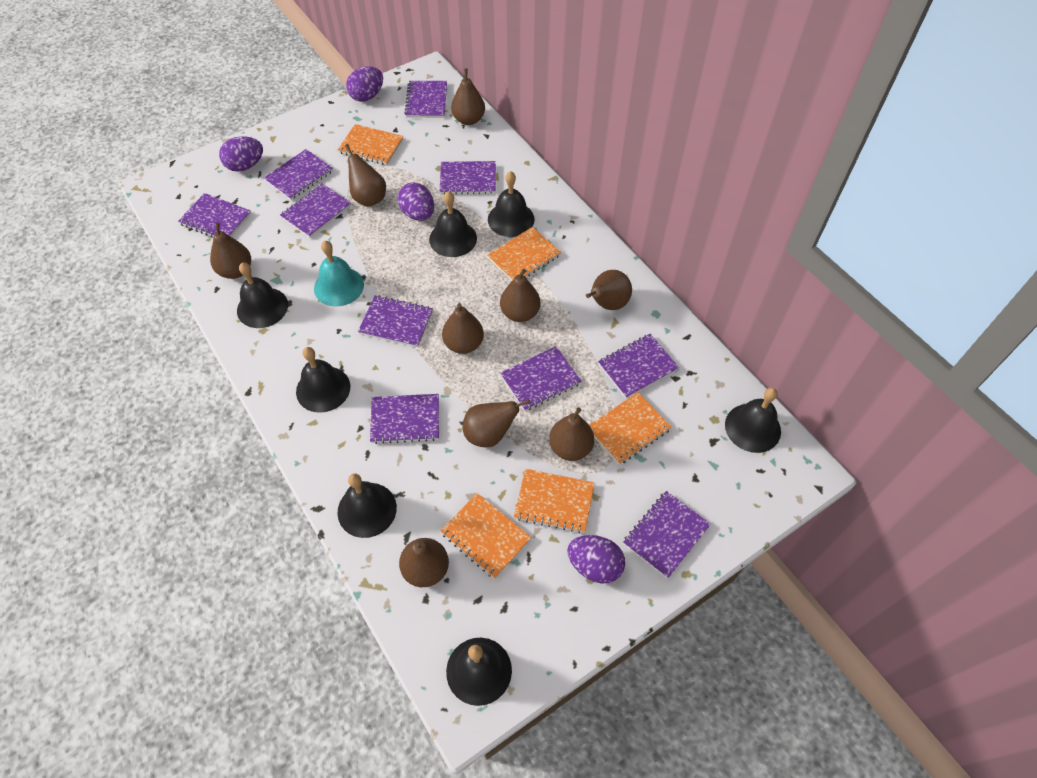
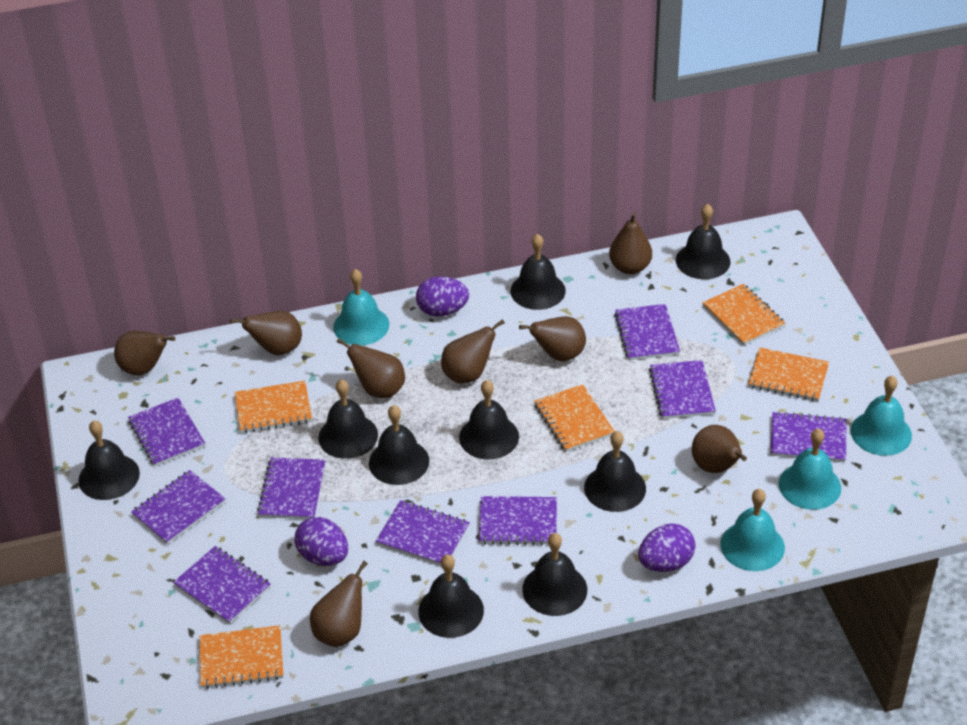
black bell: 7 -> 9
brown pear: 9 -> 8
purple egg: 4 -> 3
purple notebook: 10 -> 9
turquoise bell: 1 -> 4

